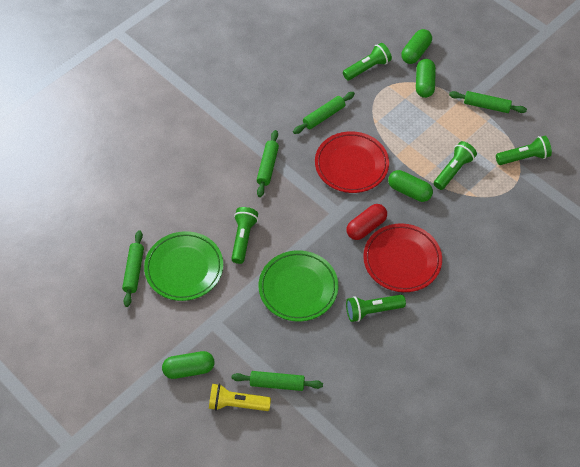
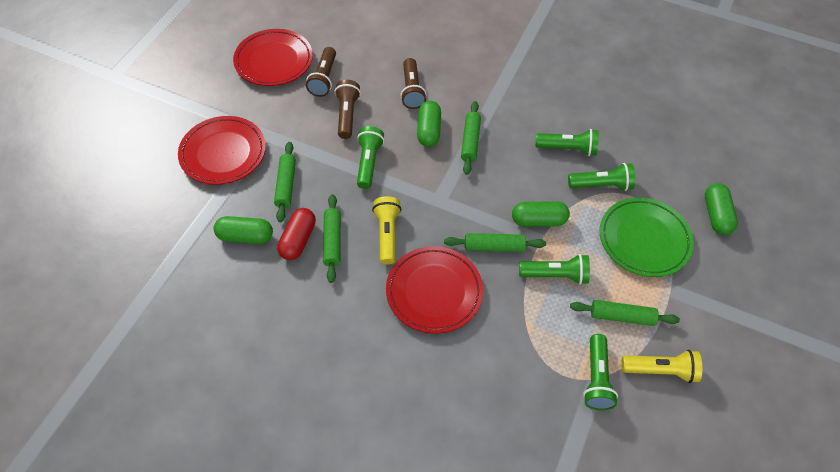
brown flashlight: 0 -> 3
green plate: 2 -> 1
red plate: 2 -> 3
yellow flashlight: 1 -> 2

